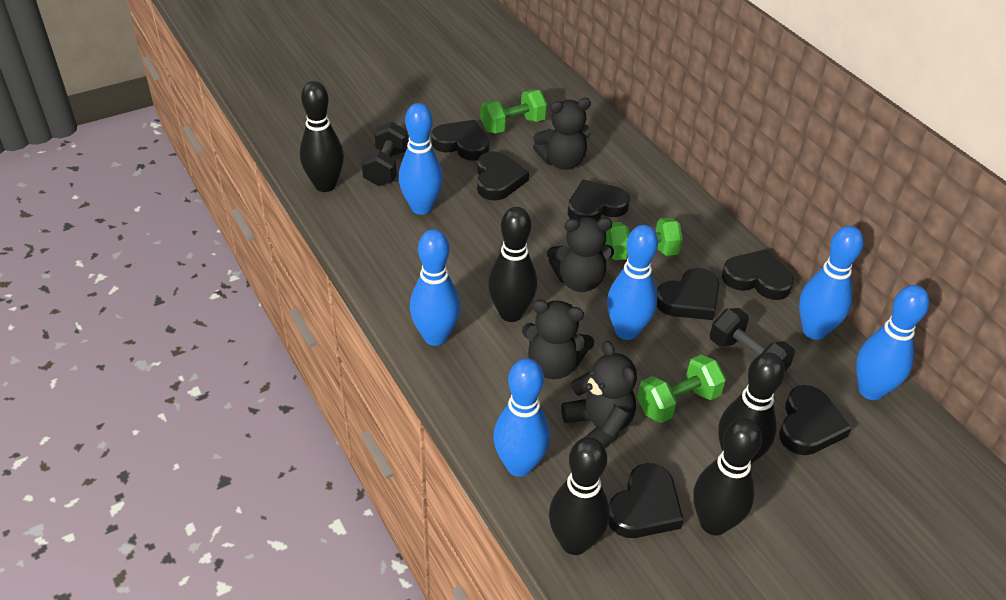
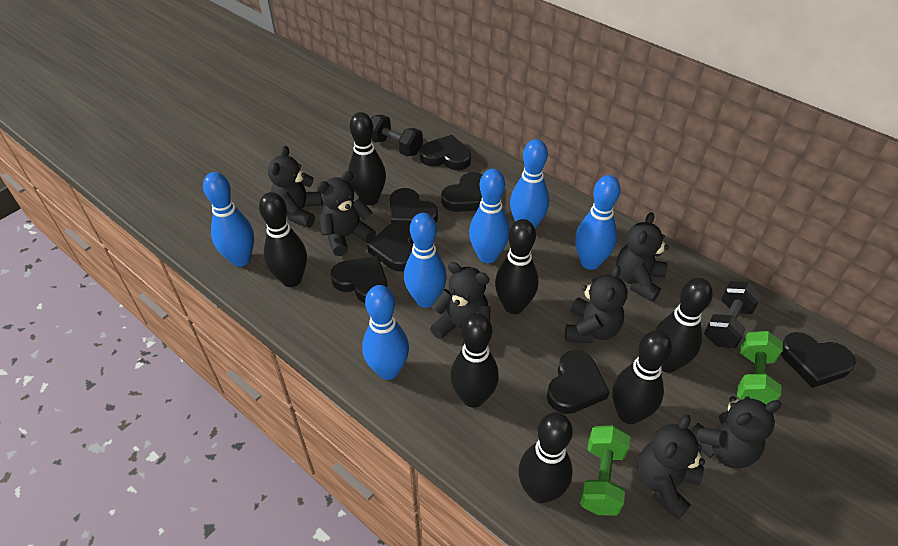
black bowling pin: 5 -> 7
black teddy bear: 4 -> 7
green dumbbell: 3 -> 2

